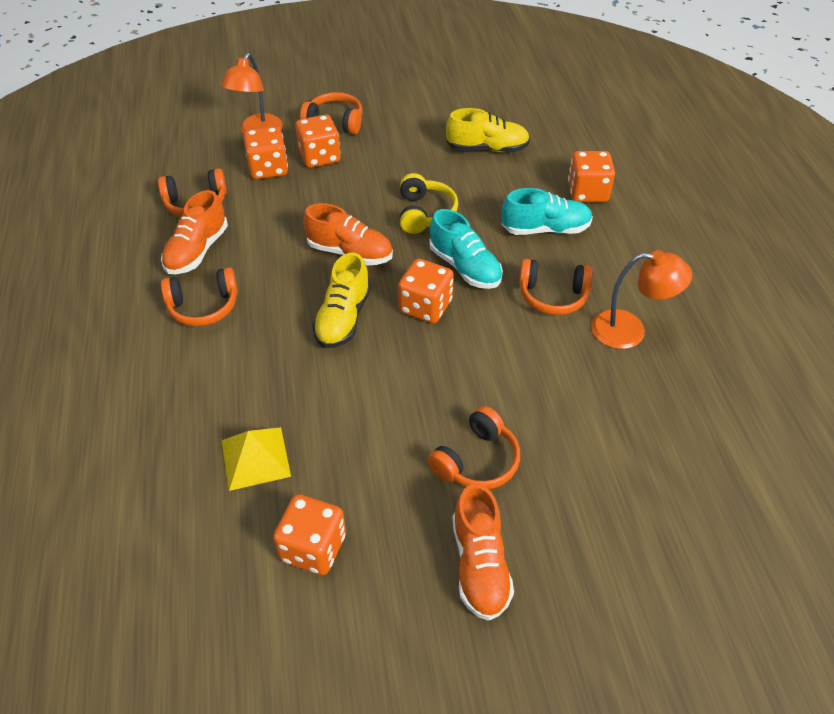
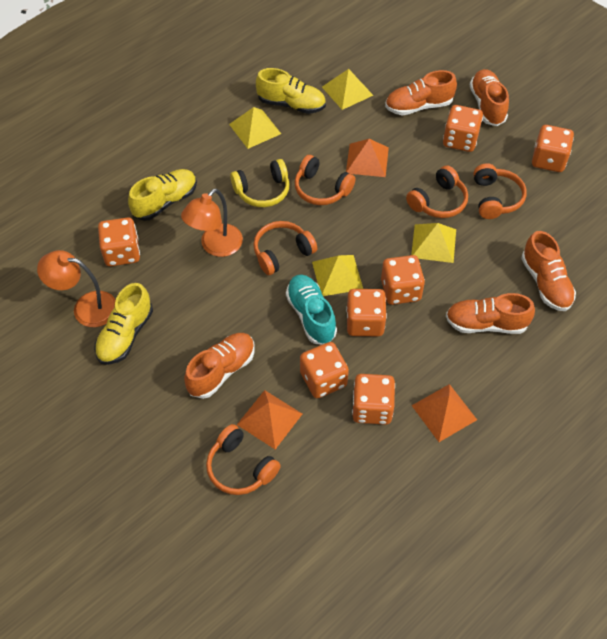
orange dice: 5 -> 7
orange pyramid: 0 -> 3
orange shoe: 3 -> 5
turquoise shoe: 2 -> 1
yellow pyramid: 1 -> 4
yellow shoe: 2 -> 3

